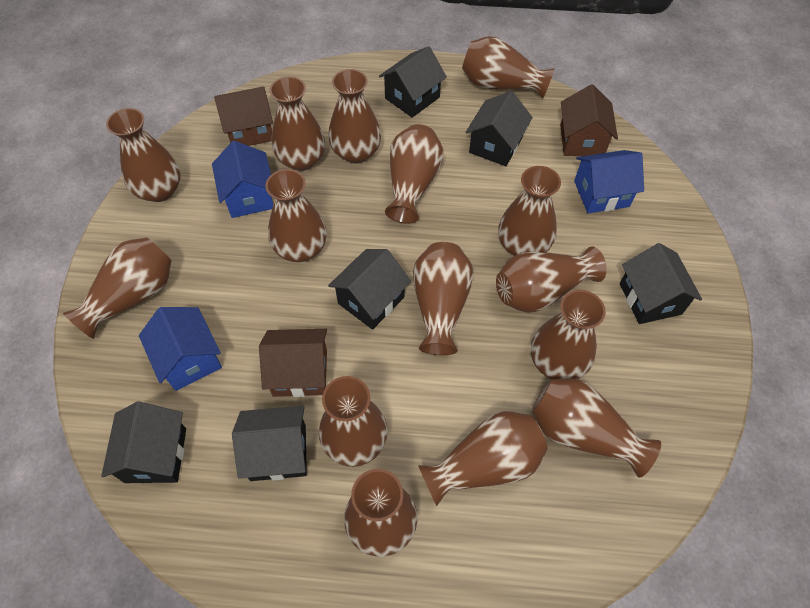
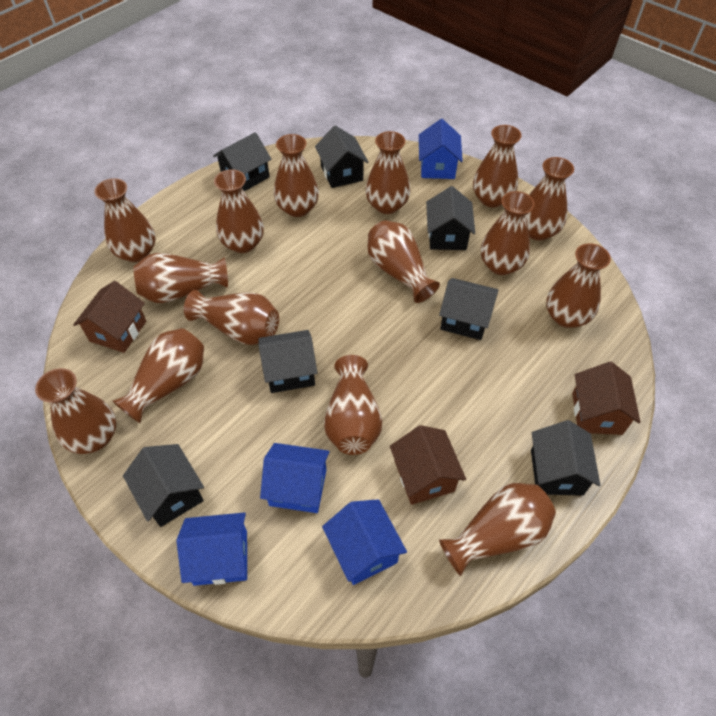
black house: 6 -> 7
blue house: 3 -> 4

